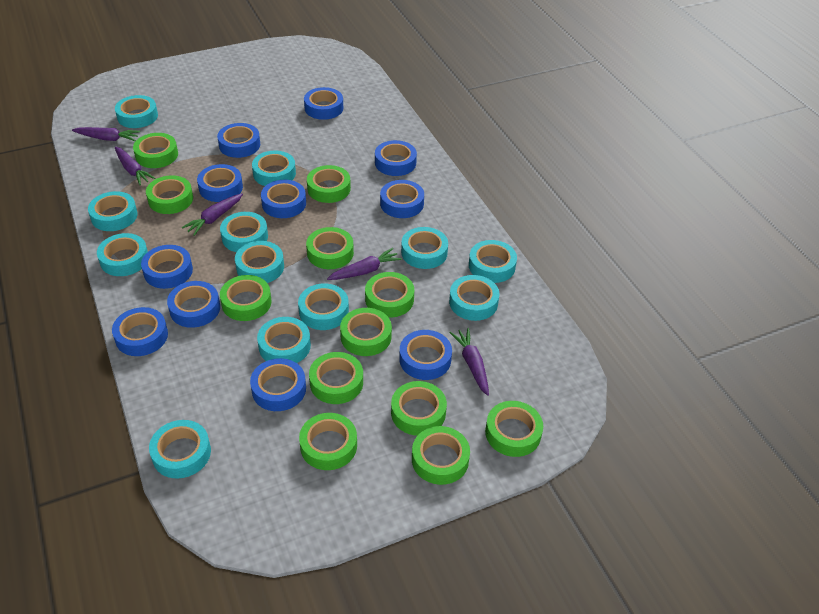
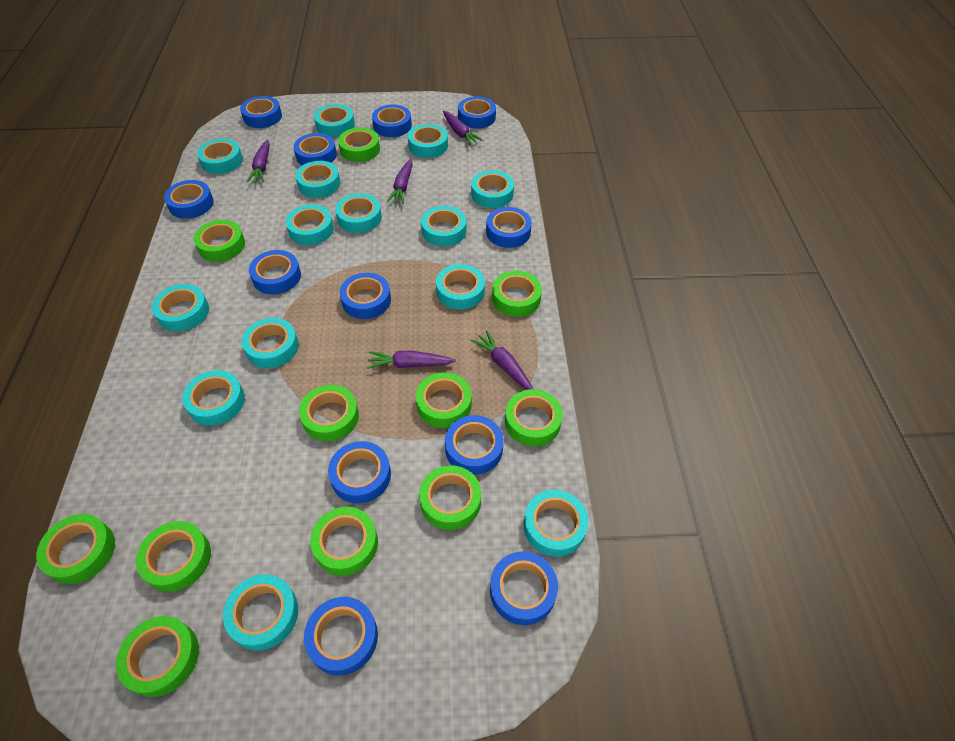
blue tape: 11 -> 12
green tape: 12 -> 11
turquoise tape: 12 -> 14

